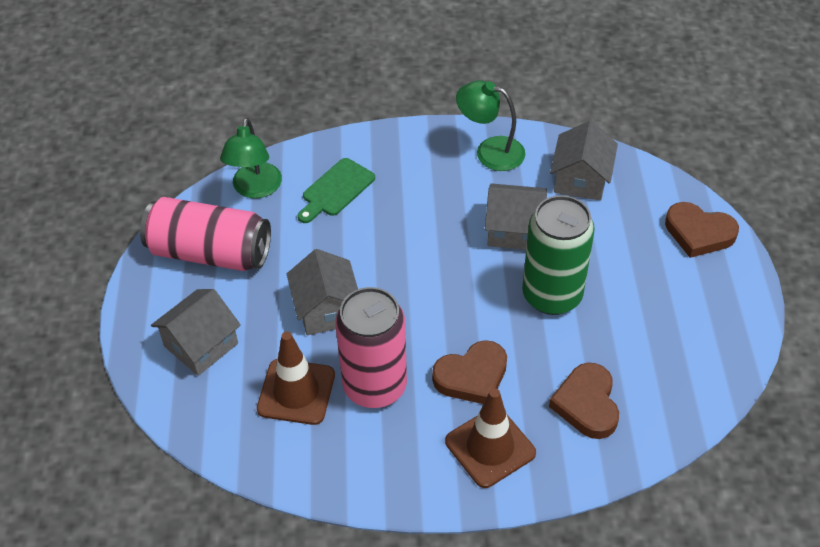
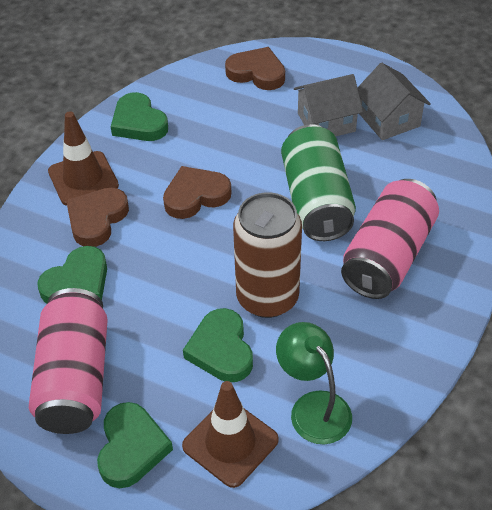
brown can: 0 -> 1
green cutting board: 1 -> 0
green heart: 0 -> 4
green lamp: 2 -> 1
grey house: 4 -> 2

